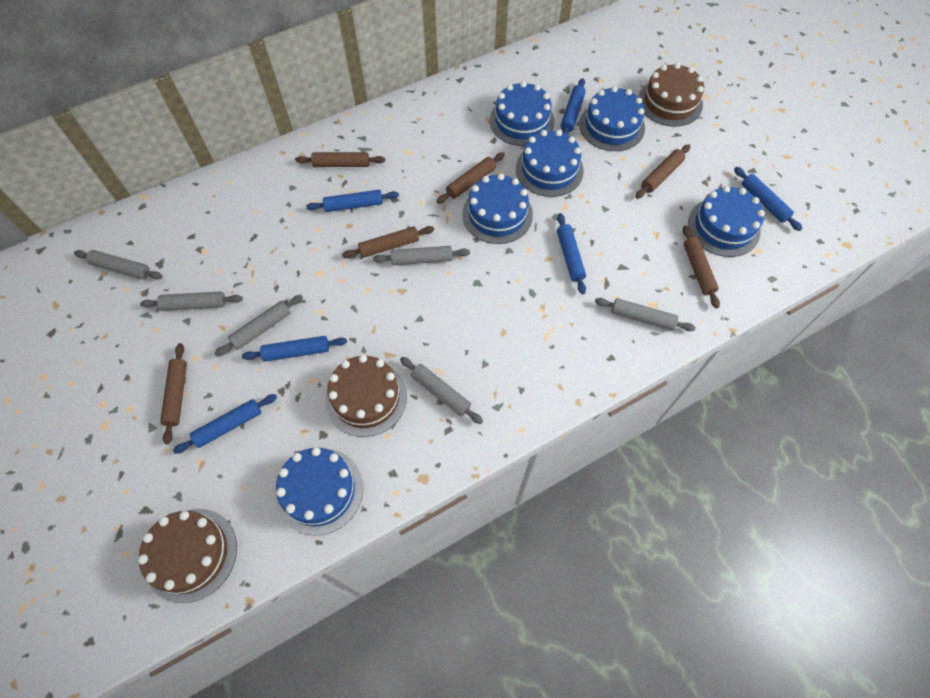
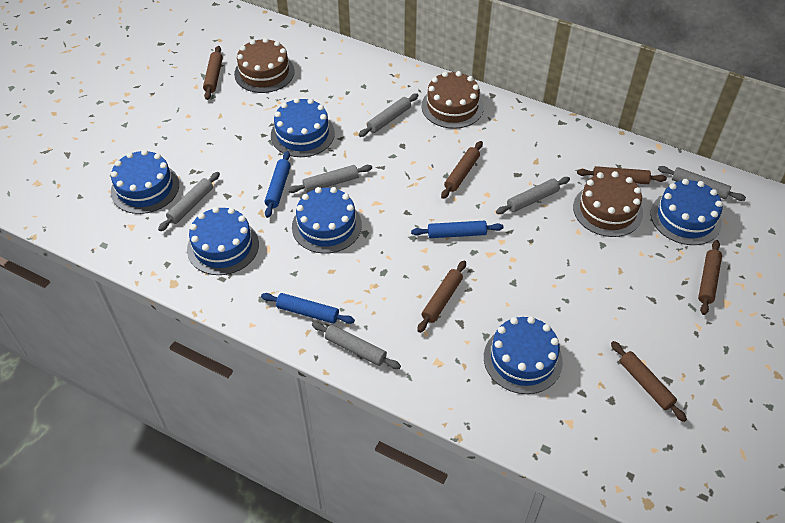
blue rolling pin: 6 -> 3

